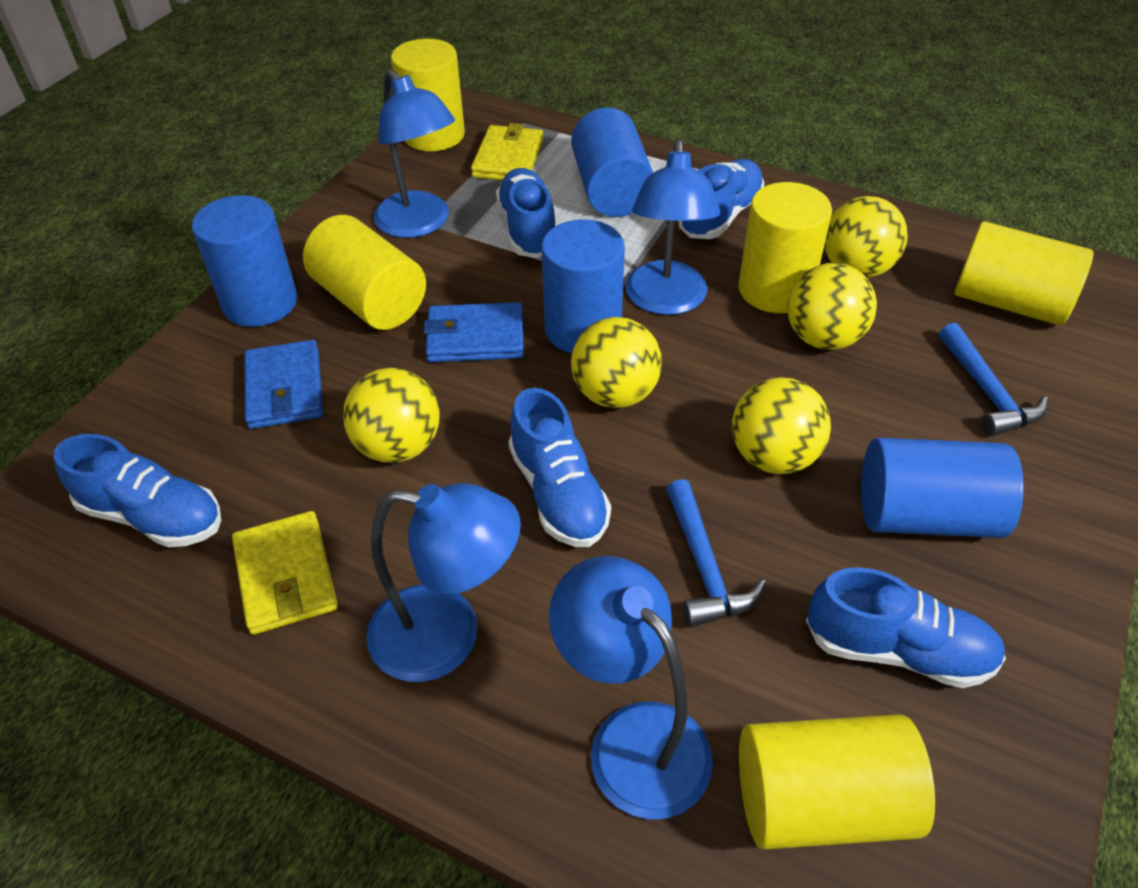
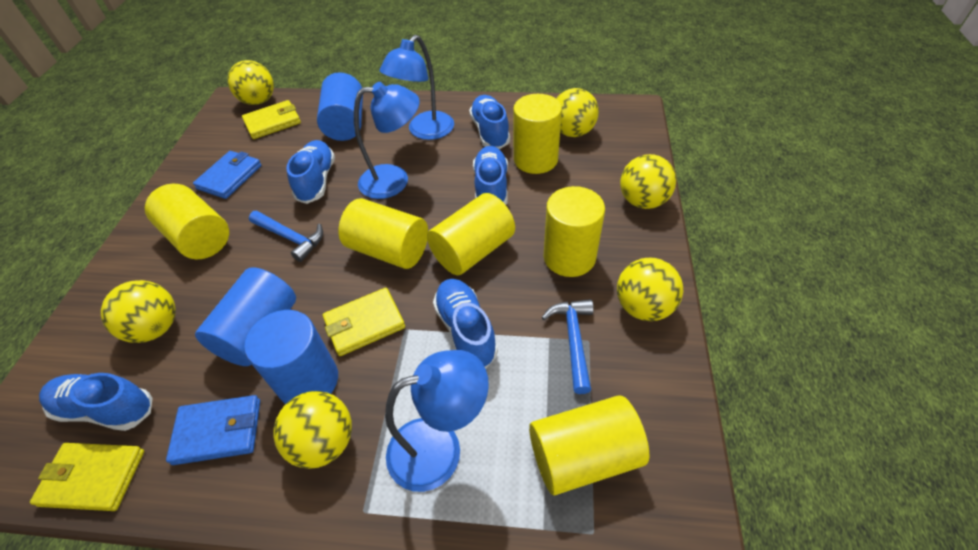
blue cylinder: 4 -> 3
blue lamp: 4 -> 3
yellow ball: 5 -> 6
yellow cylinder: 5 -> 6
yellow wallet: 2 -> 3

